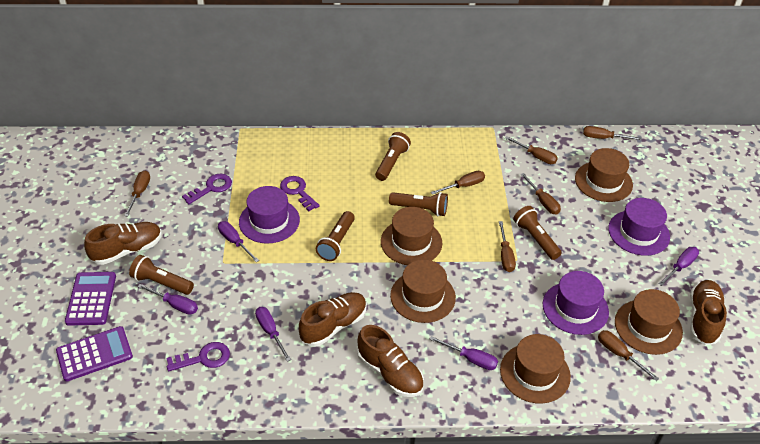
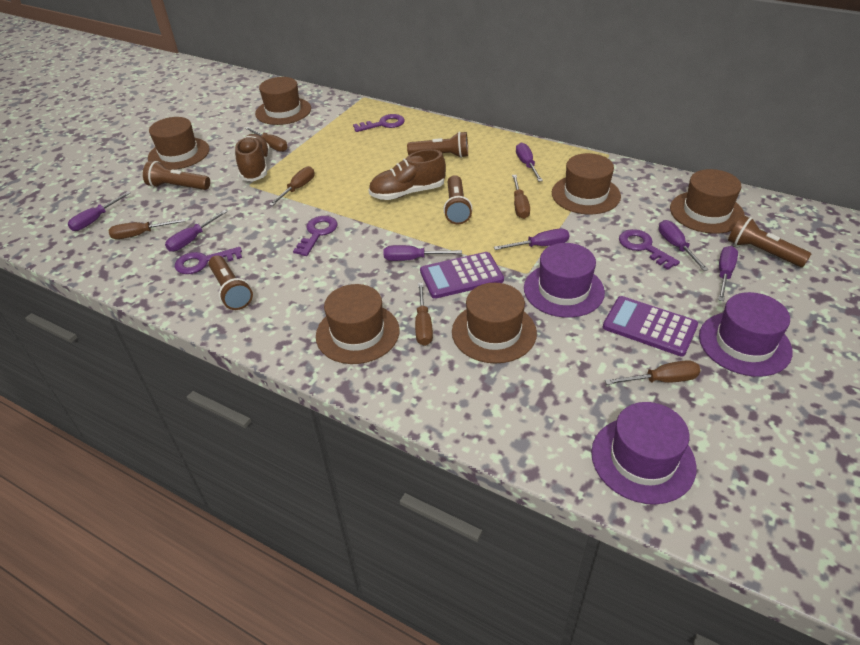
brown hat: 5 -> 6
brown screwdriver: 7 -> 6
brown shoe: 4 -> 2
purple key: 3 -> 4
purple screwdriver: 5 -> 7

